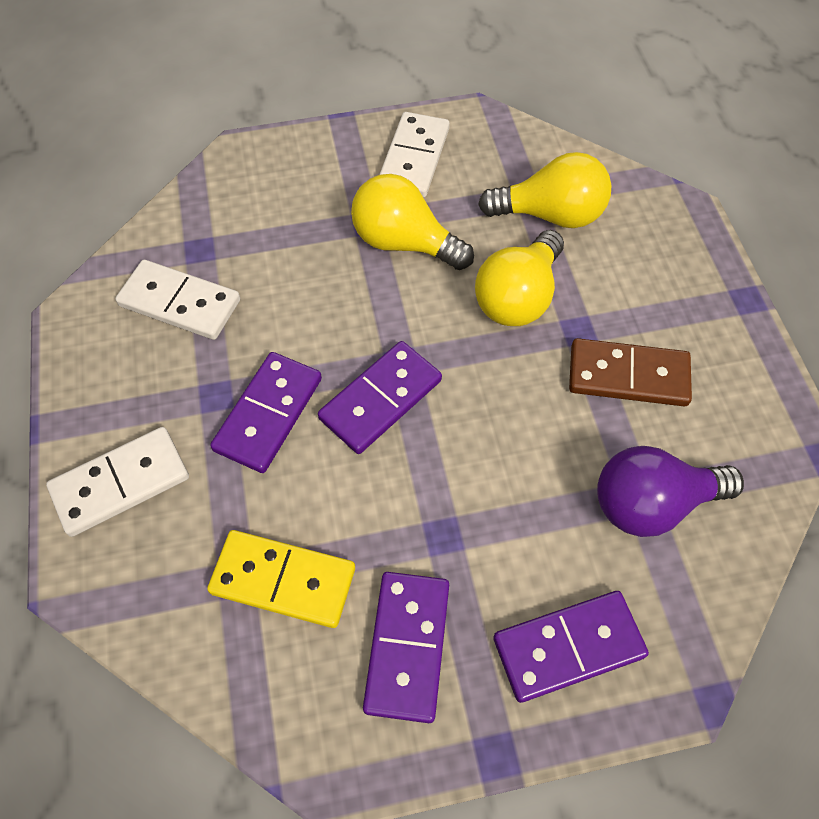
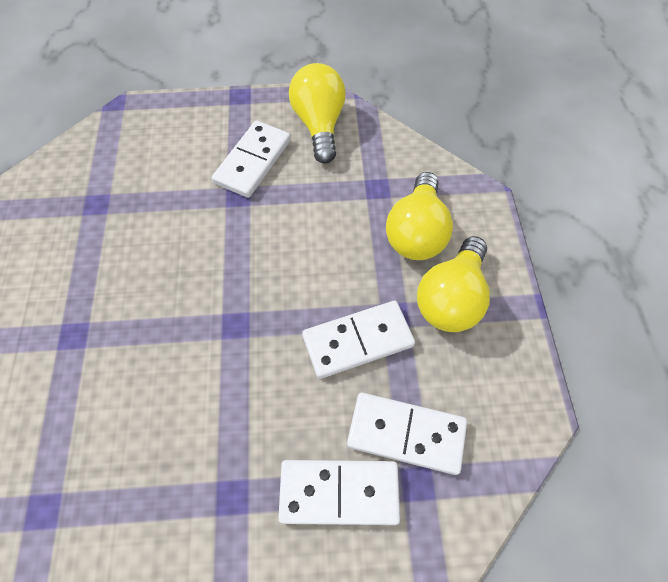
brown domino: 1 -> 0
purple domino: 4 -> 0
purple light bulb: 1 -> 0
white domino: 3 -> 4
yellow domino: 1 -> 0

